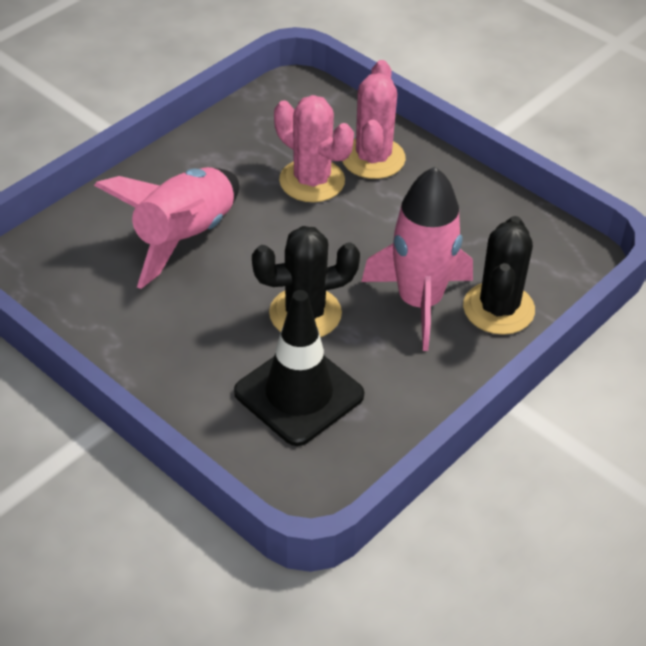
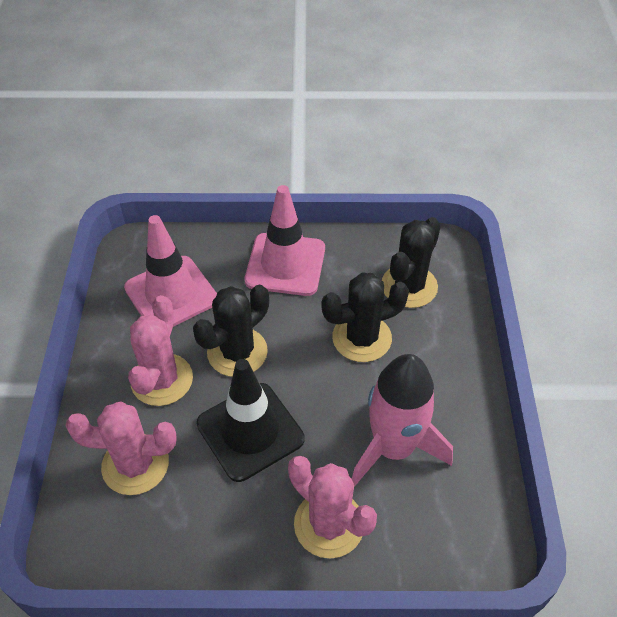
black cactus: 2 -> 3
pink cactus: 2 -> 3
pink rocket: 2 -> 1
pink traffic cone: 0 -> 2

